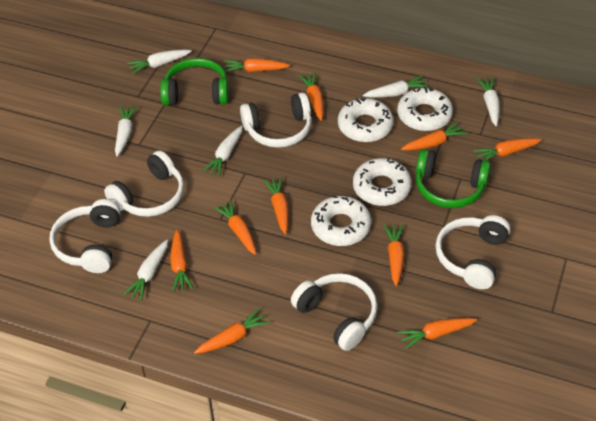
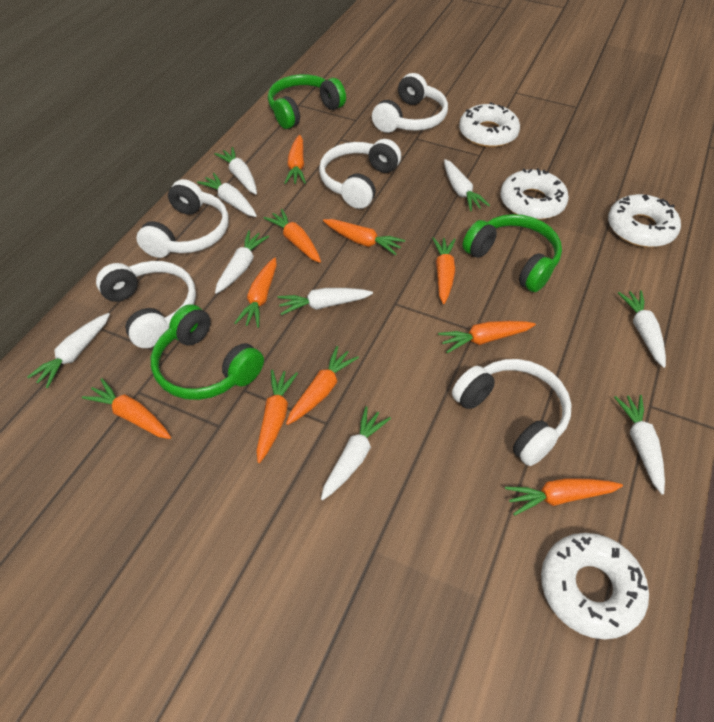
green headphones: 2 -> 3
white carrot: 6 -> 9

